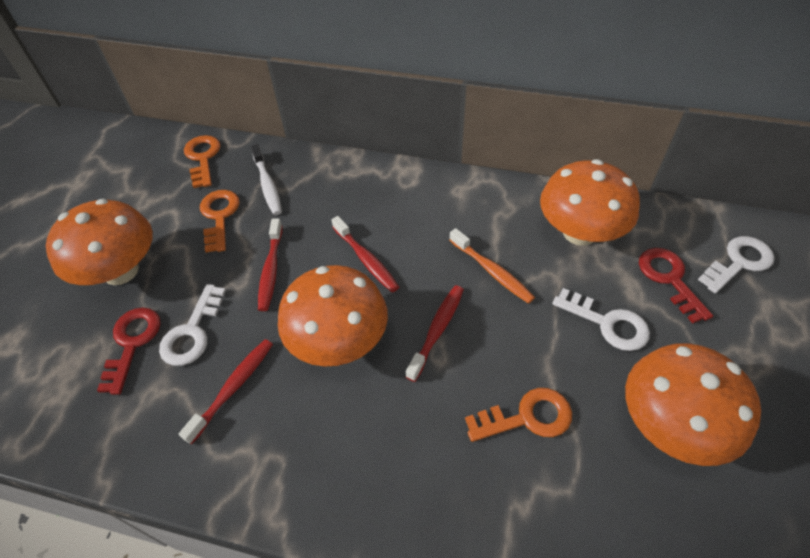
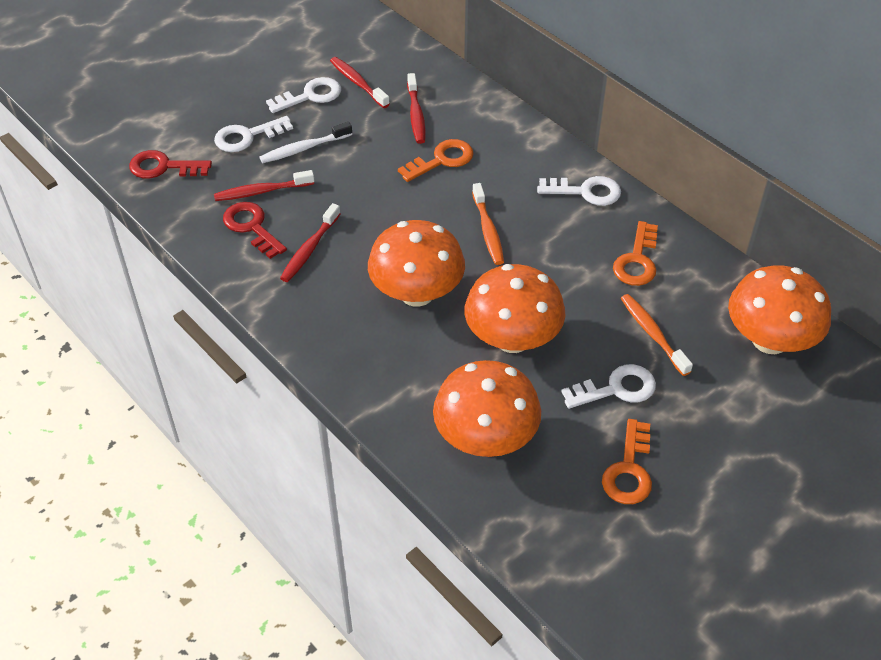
orange toothbrush: 1 -> 2
white key: 3 -> 4

